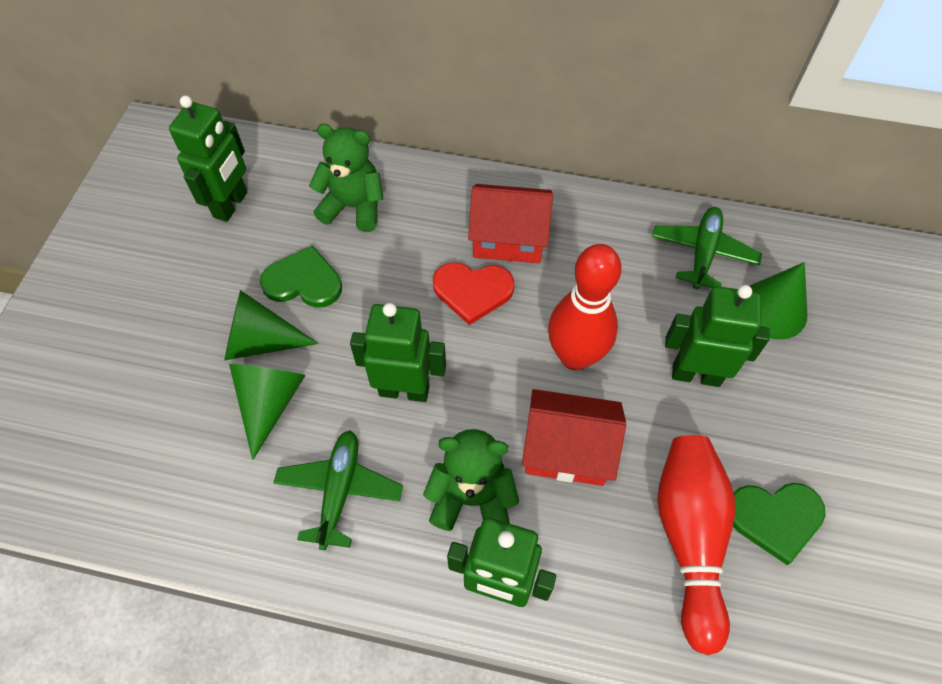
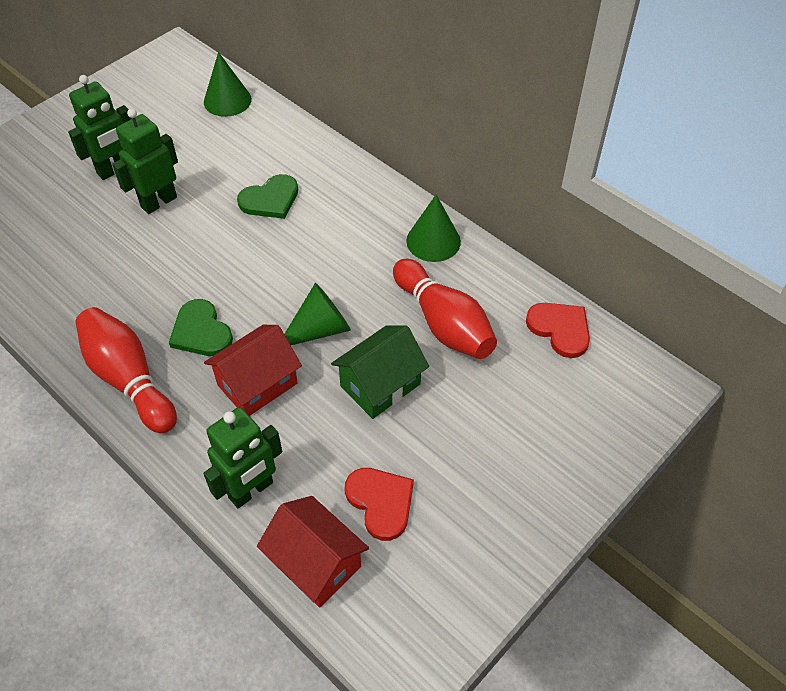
green house: 0 -> 1
green plane: 2 -> 0
green robot: 4 -> 3
green teddy bear: 2 -> 0
red heart: 1 -> 2

